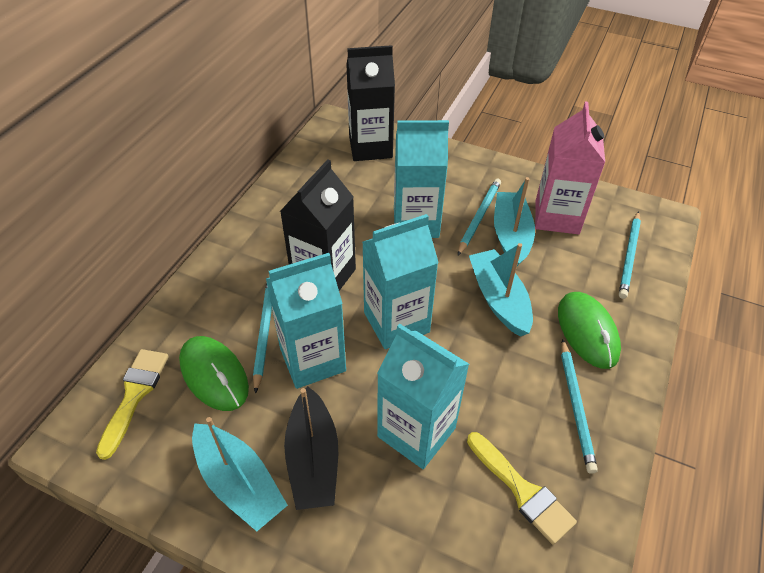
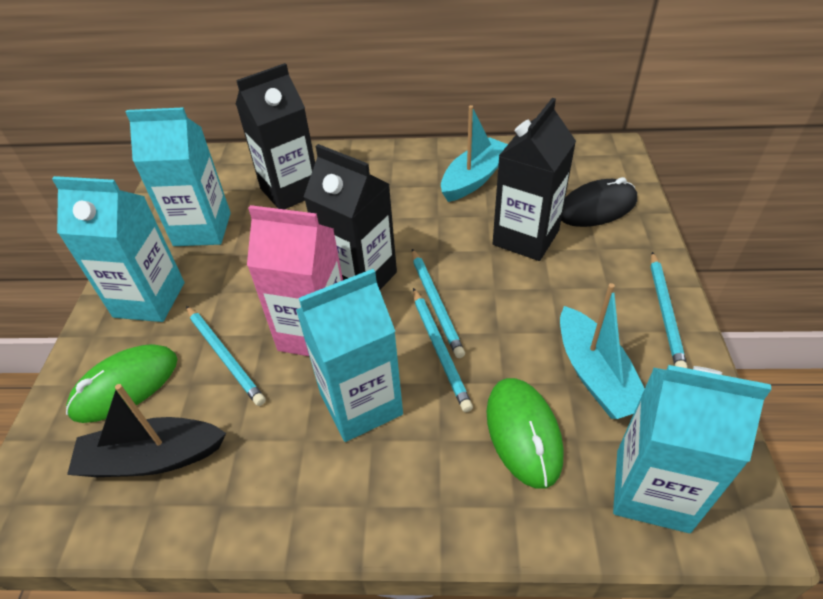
black carton: 2 -> 3
black mouse: 0 -> 1
turquoise boat: 3 -> 2
yellow brush: 2 -> 0

